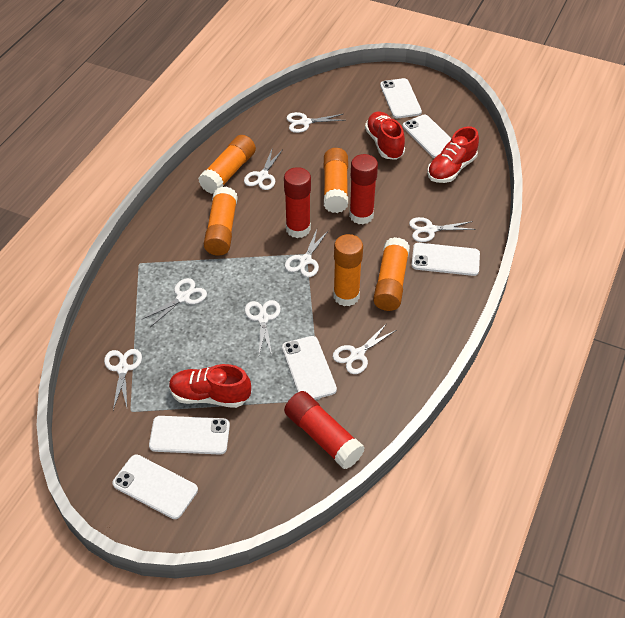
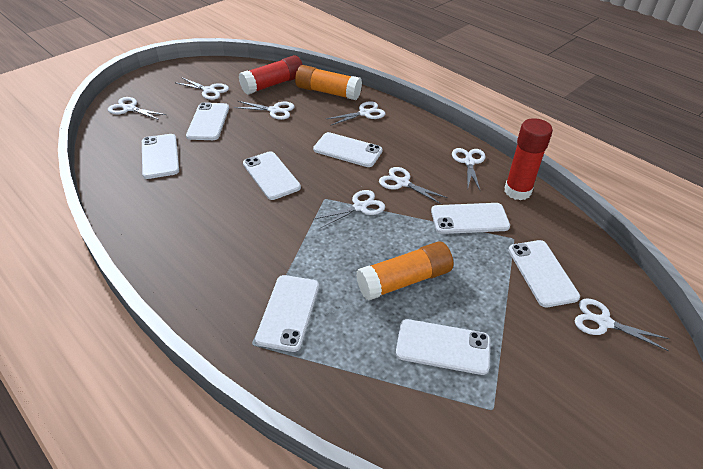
orange glue stick: 5 -> 2
red glue stick: 3 -> 2
red shoe: 3 -> 0
white phone: 6 -> 8

